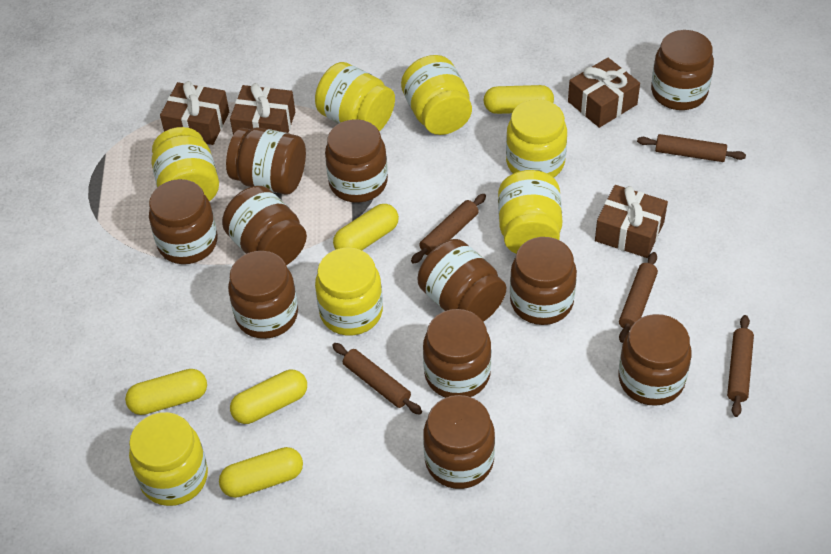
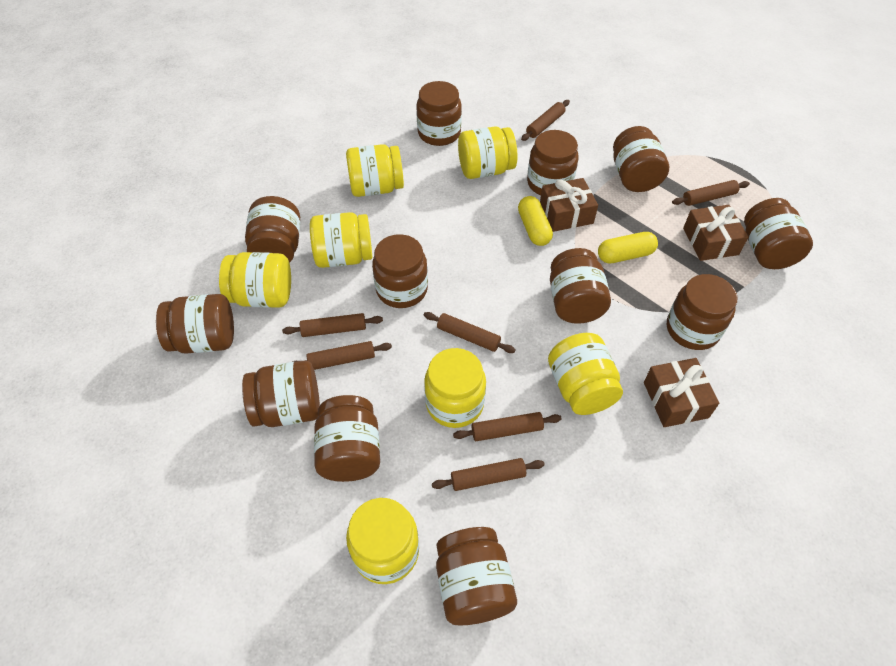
brown gift: 4 -> 3
brown jar: 11 -> 12
brown rolling pin: 5 -> 7
yellow capsule: 5 -> 2

